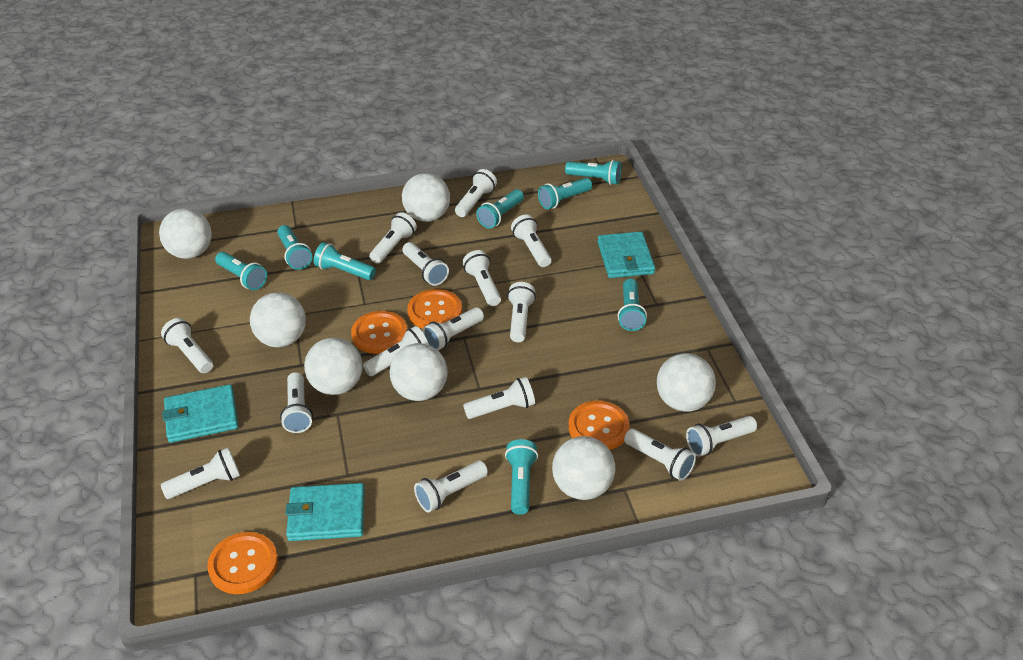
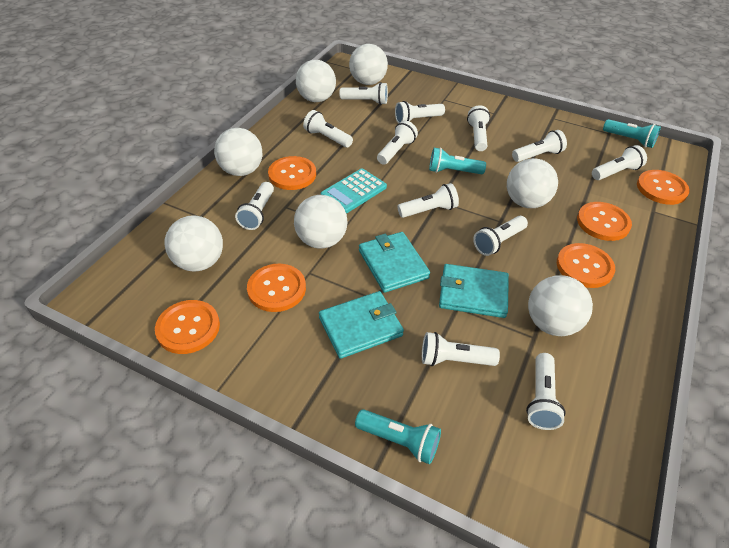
orange button: 4 -> 6
turquoise calculator: 0 -> 1
turquoise flashlight: 8 -> 3
white flashlight: 15 -> 12

